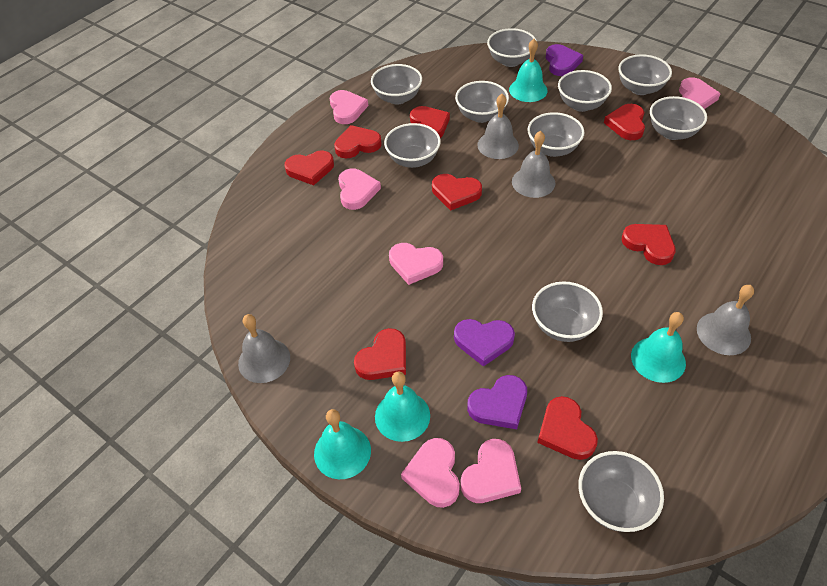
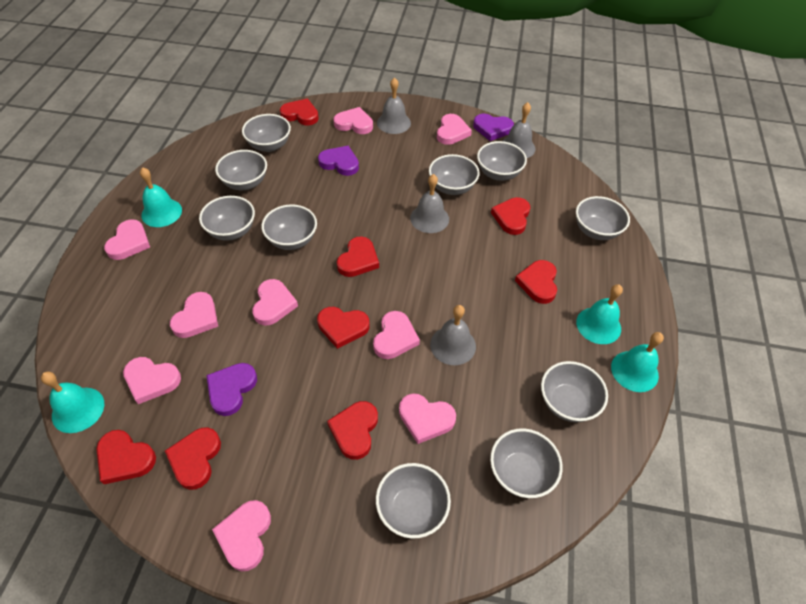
pink heart: 6 -> 9

